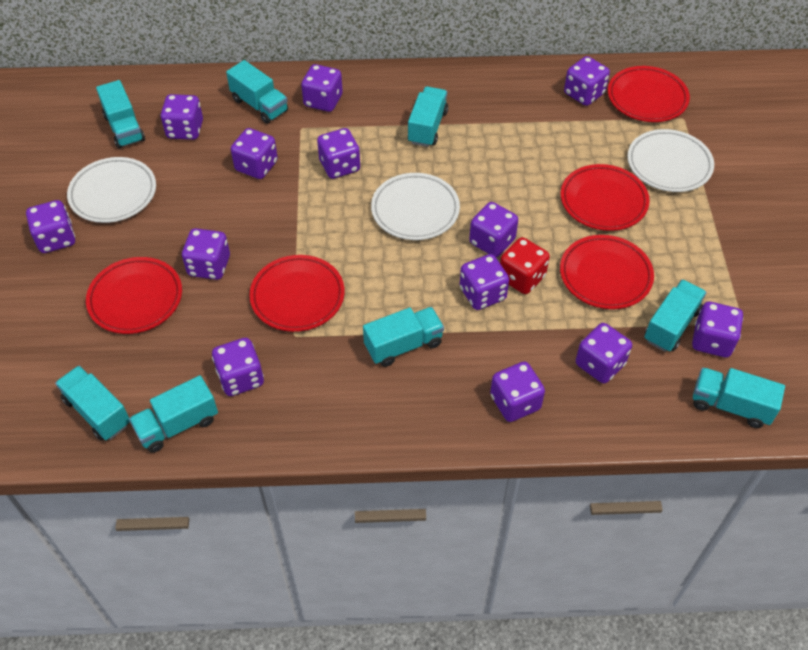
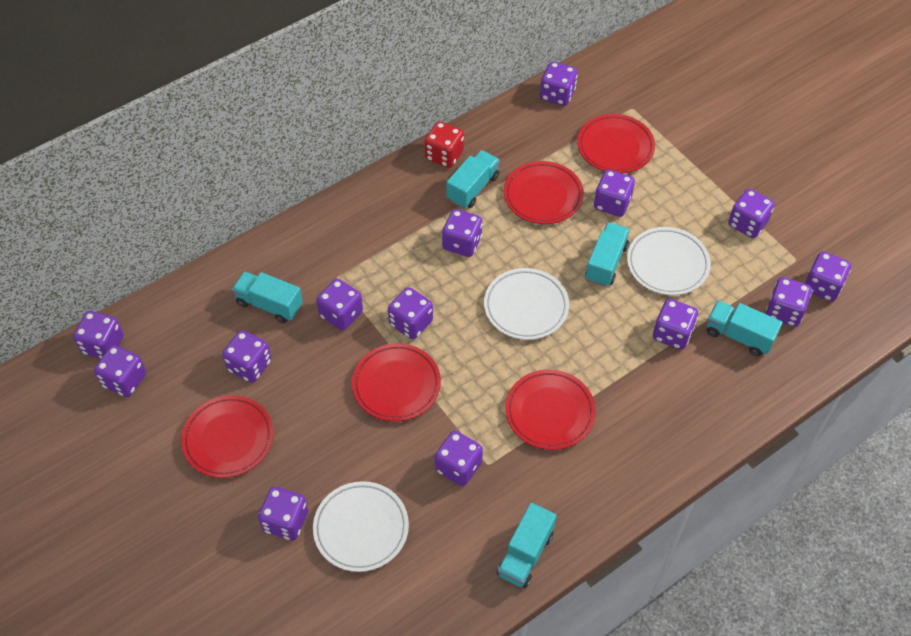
purple dice: 13 -> 14
turquoise truck: 8 -> 5

